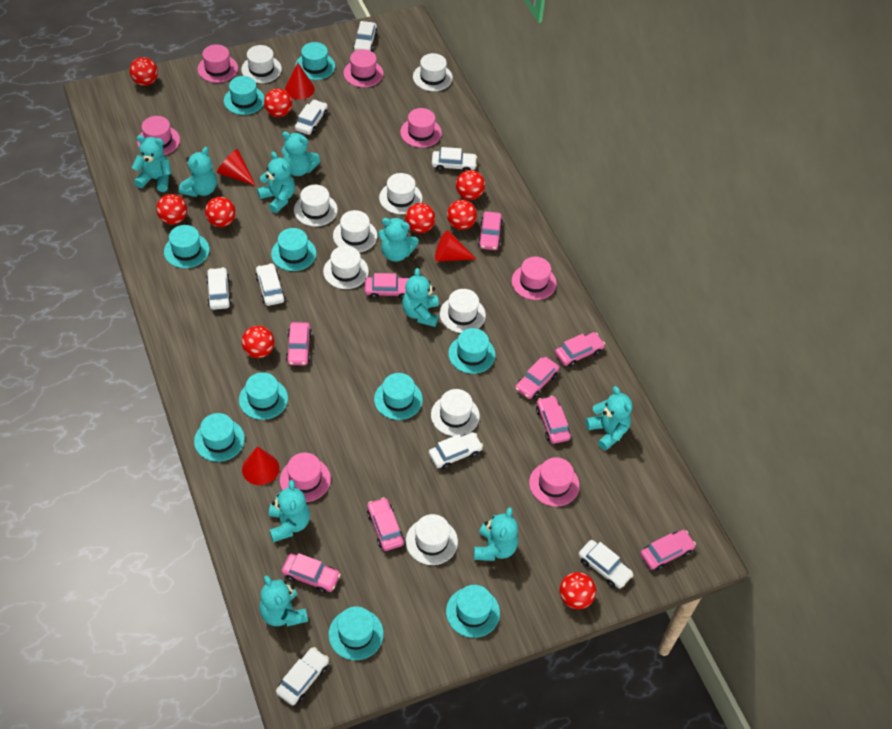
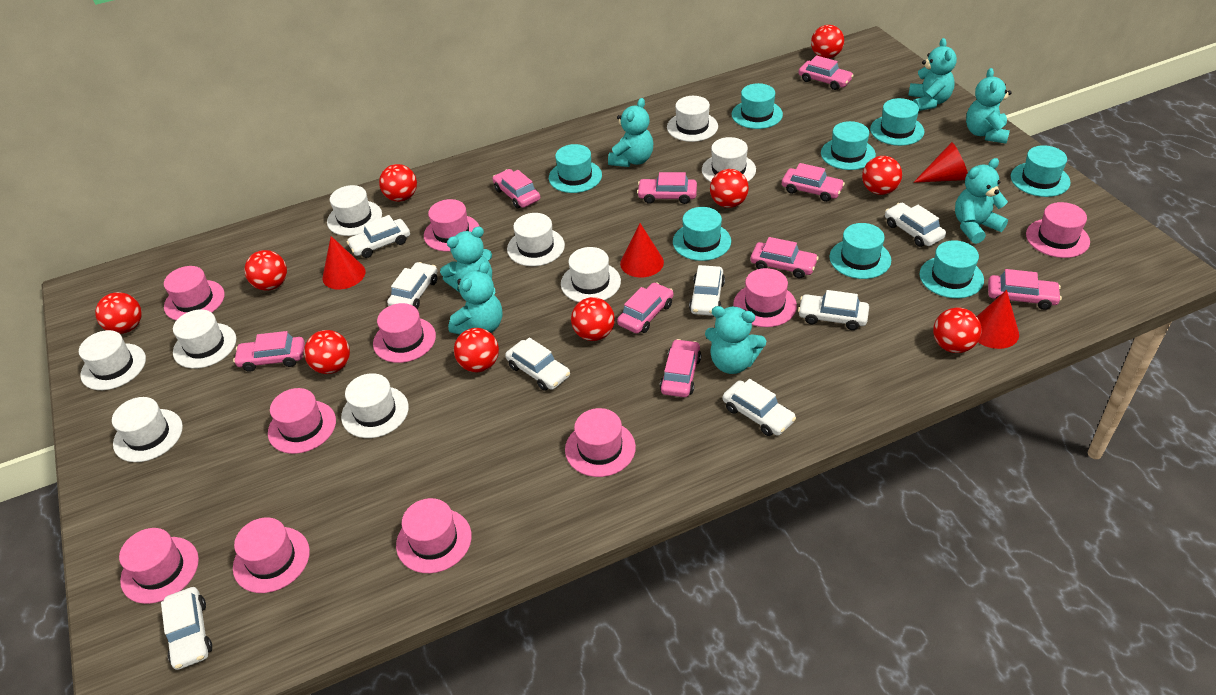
pink hat: 7 -> 10
red ball: 9 -> 10
turquoise hat: 10 -> 8
turquoise teddy bear: 10 -> 7

